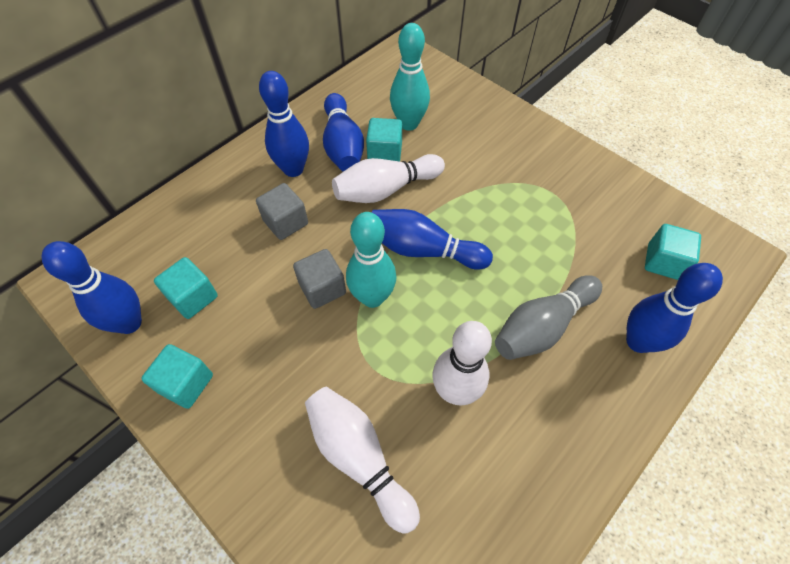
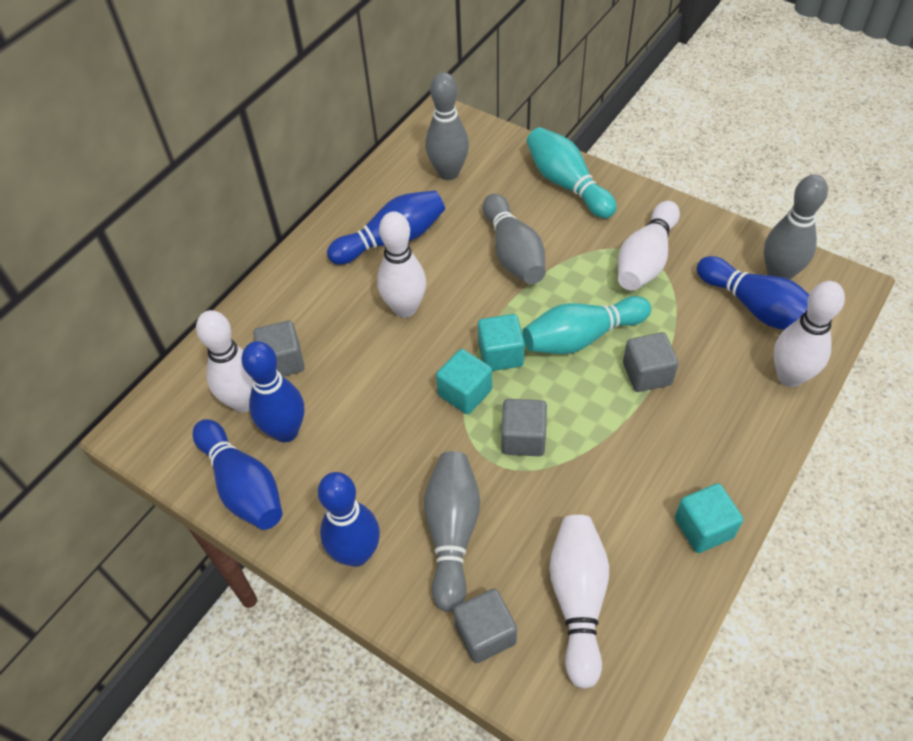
grey bowling pin: 1 -> 4
grey cube: 2 -> 4
turquoise cube: 4 -> 3
white bowling pin: 3 -> 5

